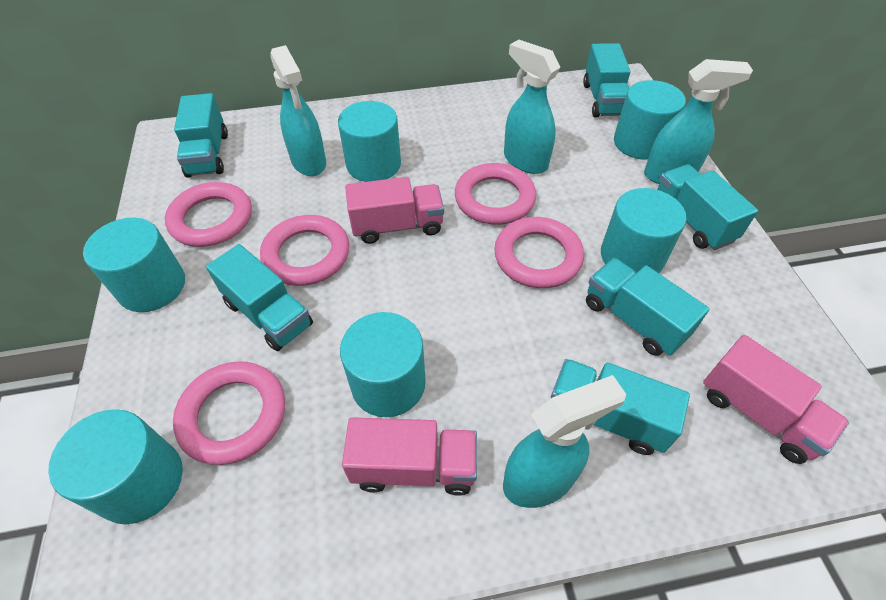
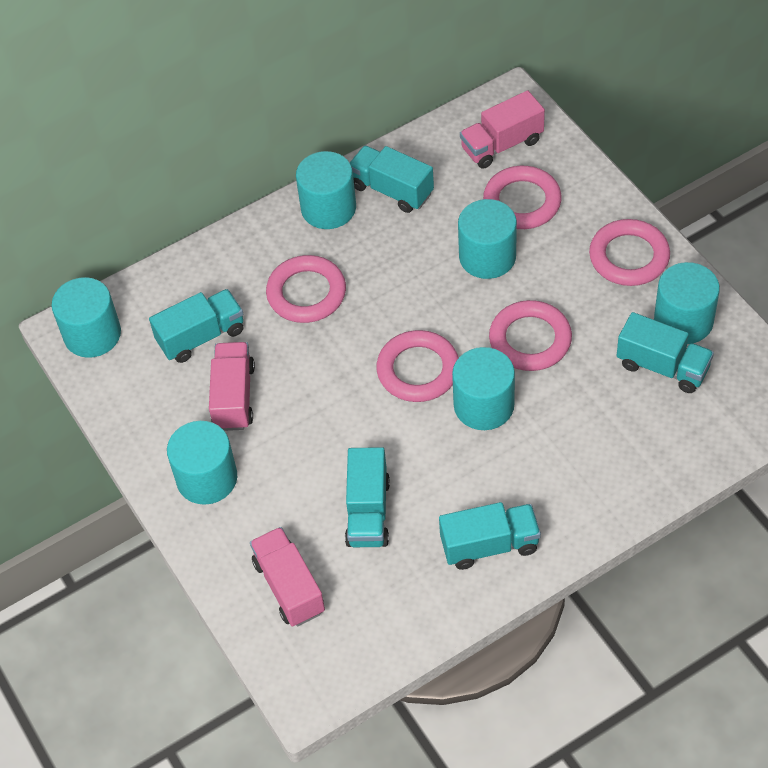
turquoise spray bottle: 4 -> 0
turquoise truck: 6 -> 5

